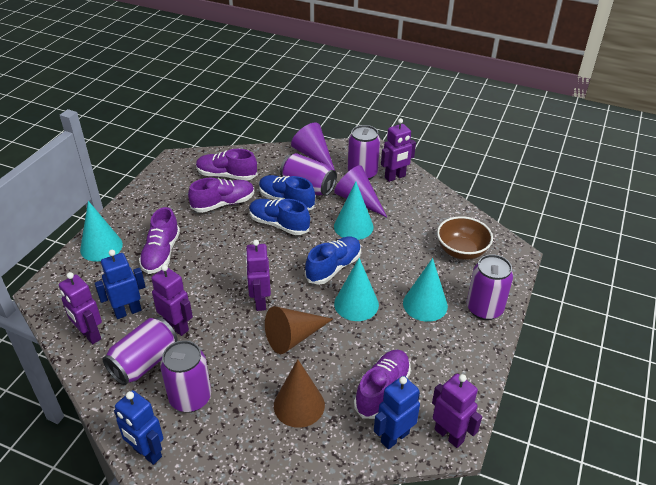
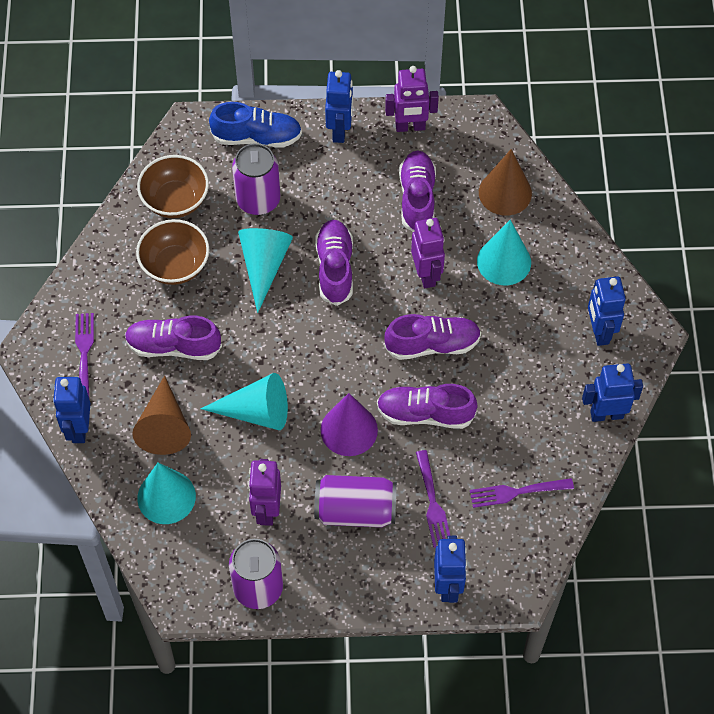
blue robot: 3 -> 5
blue shoe: 3 -> 1
brown bowl: 1 -> 2
purple can: 5 -> 3
purple cone: 2 -> 1
purple fork: 0 -> 3
purple robot: 5 -> 3
purple shoe: 4 -> 5

